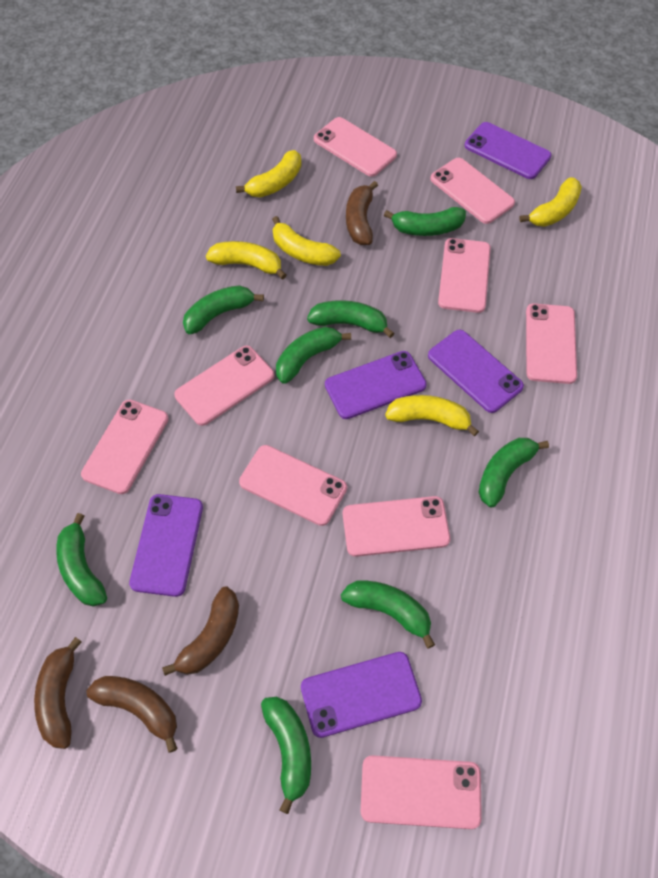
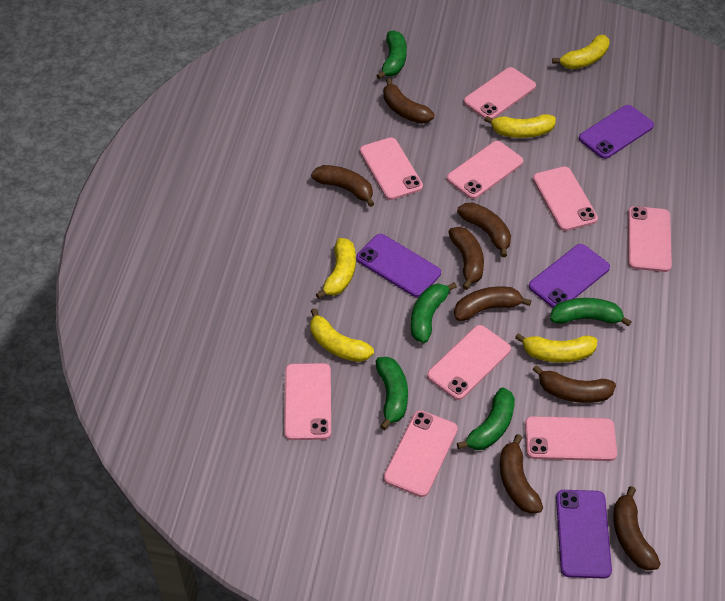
brown banana: 4 -> 8
green banana: 8 -> 5
purple phone: 5 -> 4

